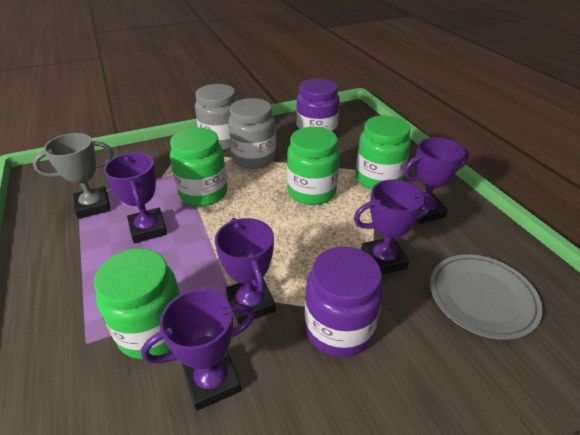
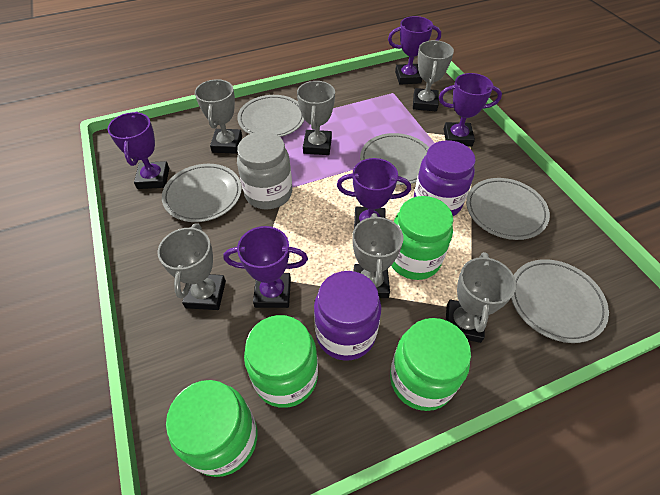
grey jar: 2 -> 1
grey plate: 1 -> 5
grey trophy: 1 -> 6

